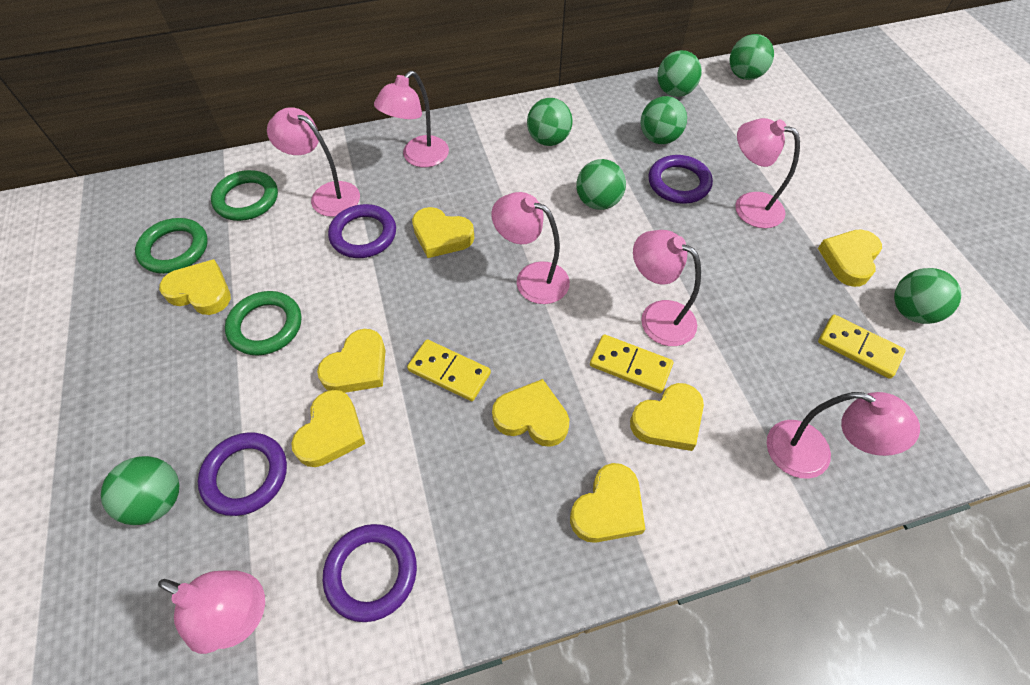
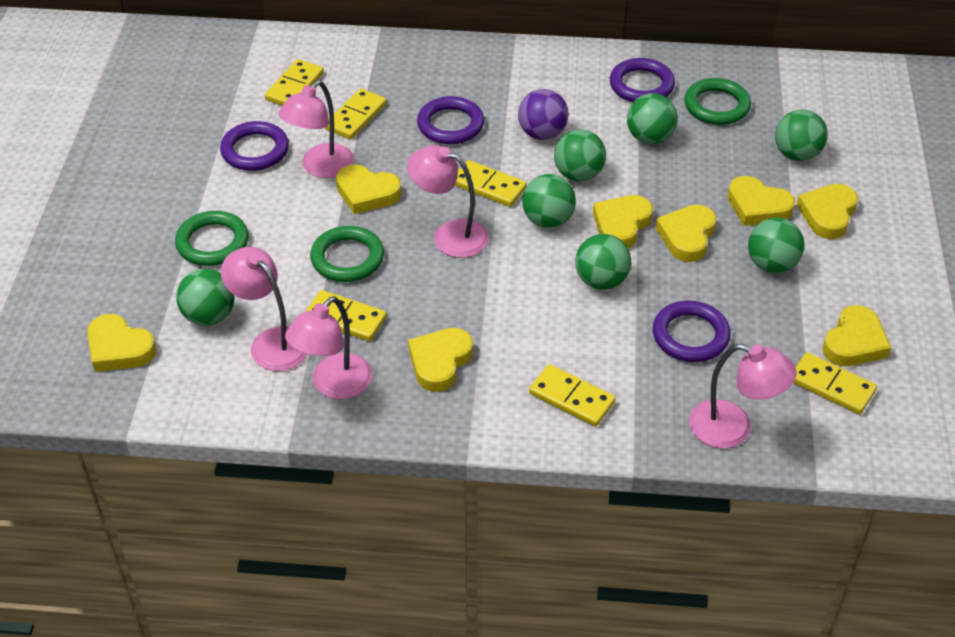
pink lamp: 7 -> 5
purple ball: 0 -> 1
yellow domino: 3 -> 6

